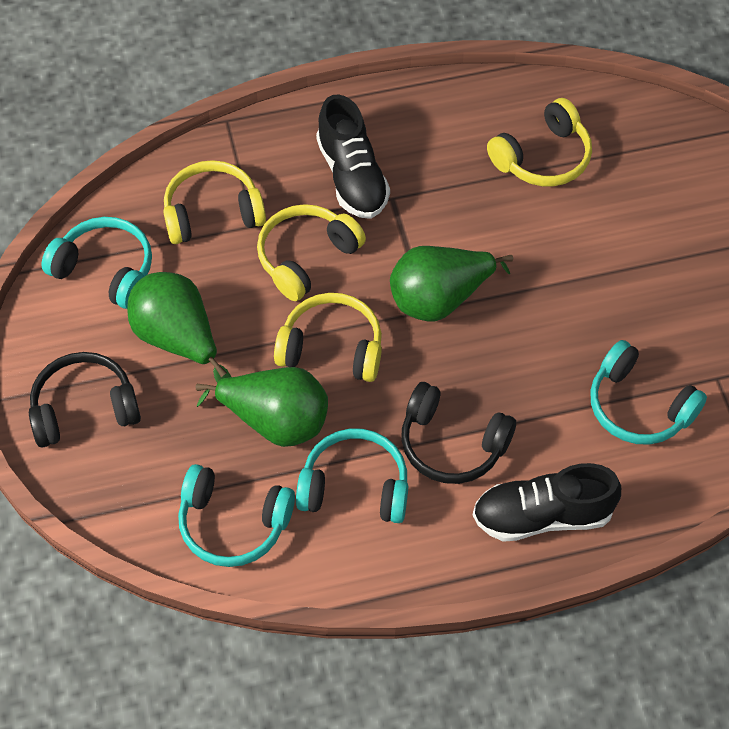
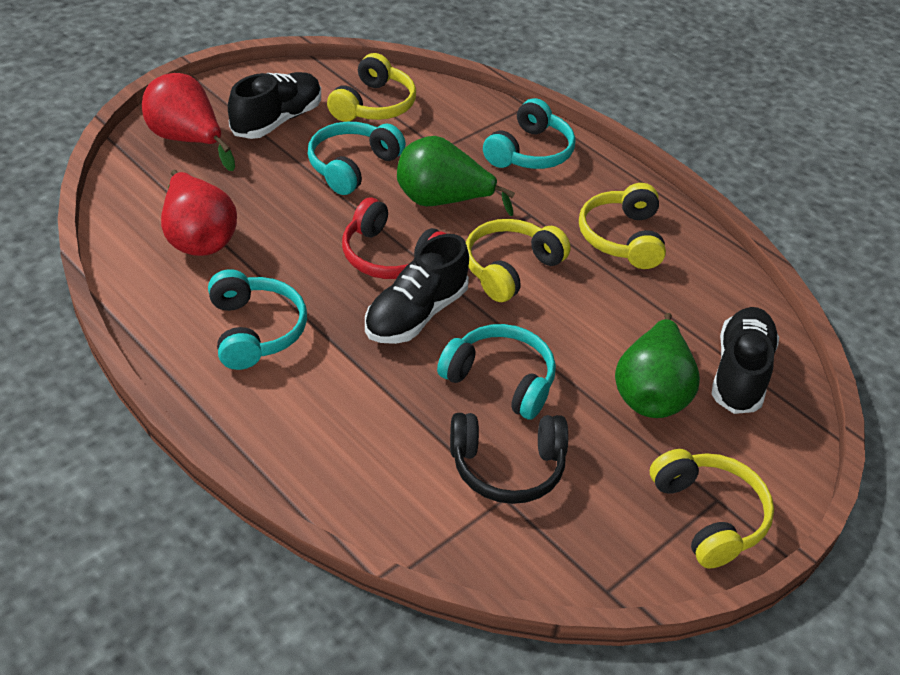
black headphones: 2 -> 1
black shoe: 2 -> 3
green pear: 3 -> 2
red headphones: 0 -> 1
red pear: 0 -> 2

